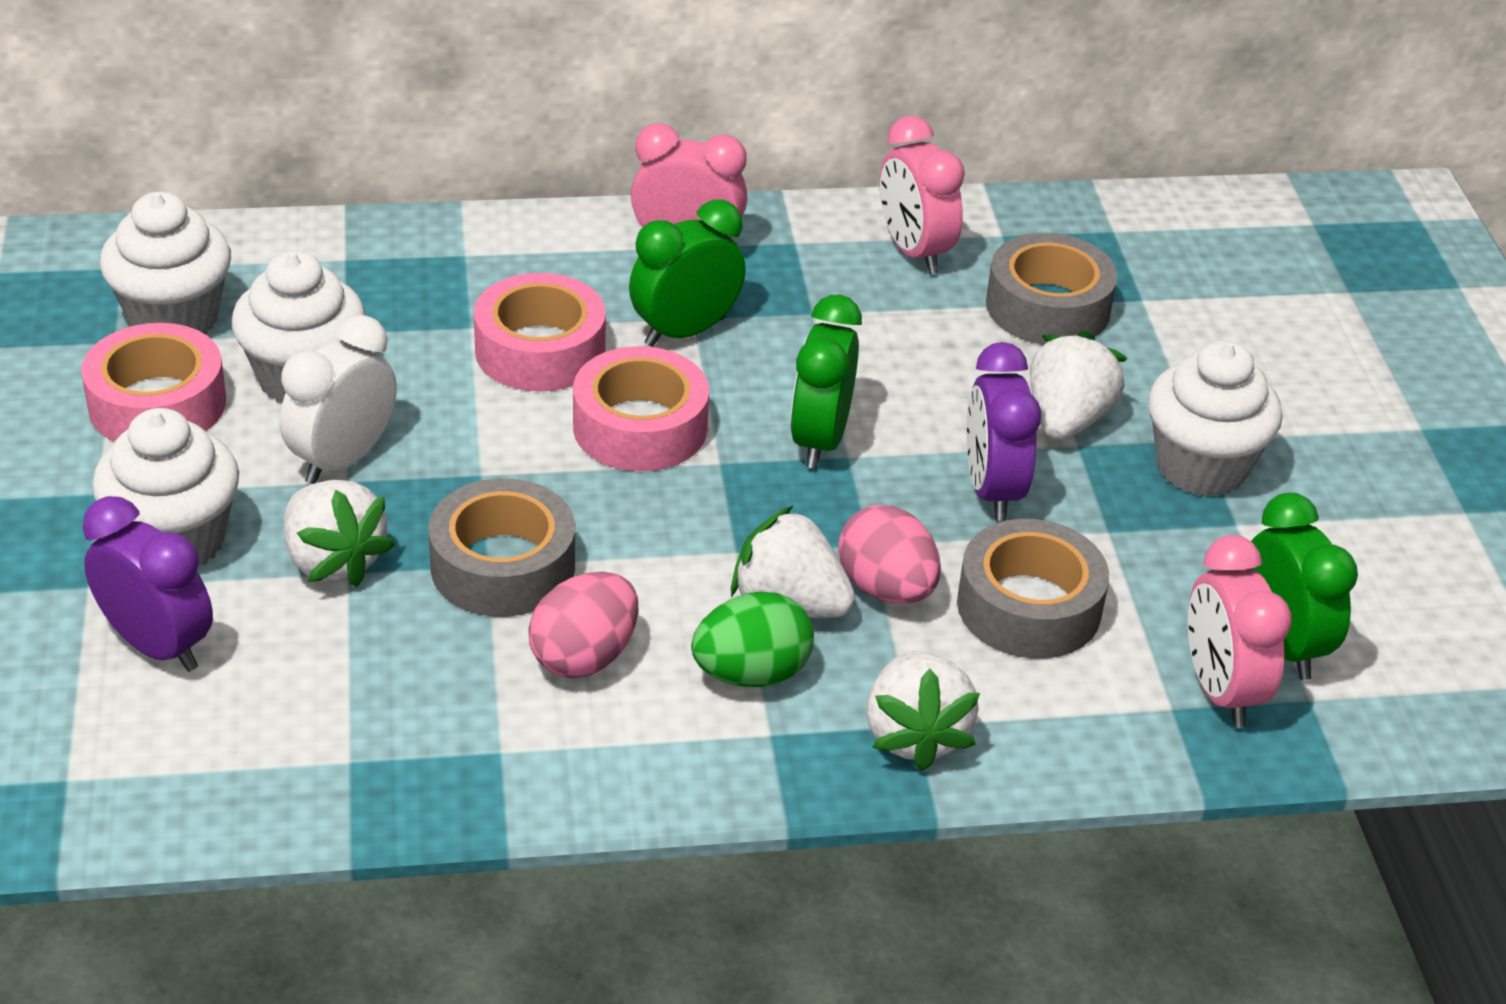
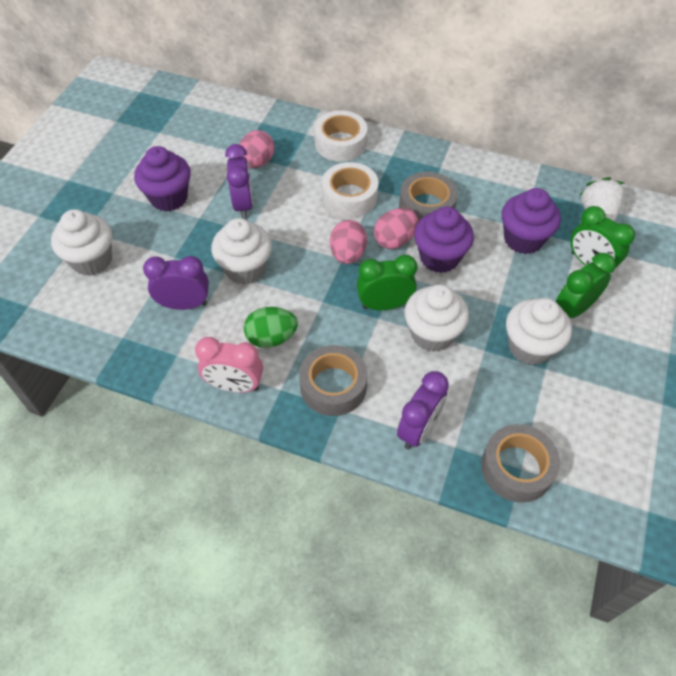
pink clock: 3 -> 1
pink egg: 2 -> 3
pink tape: 3 -> 0
purple clock: 2 -> 3
purple cupcake: 0 -> 3
white clock: 1 -> 0
white strawberry: 4 -> 1
white tape: 0 -> 2

